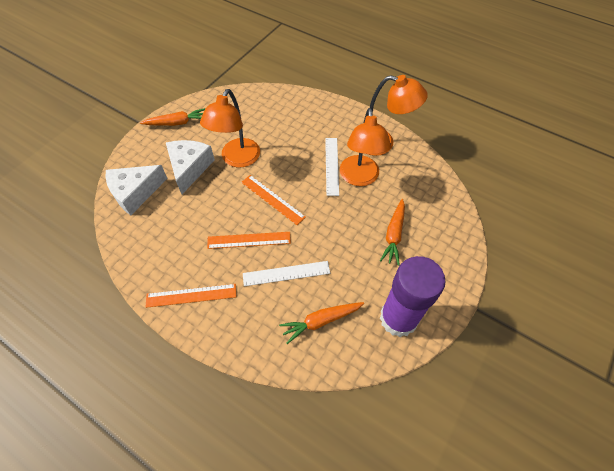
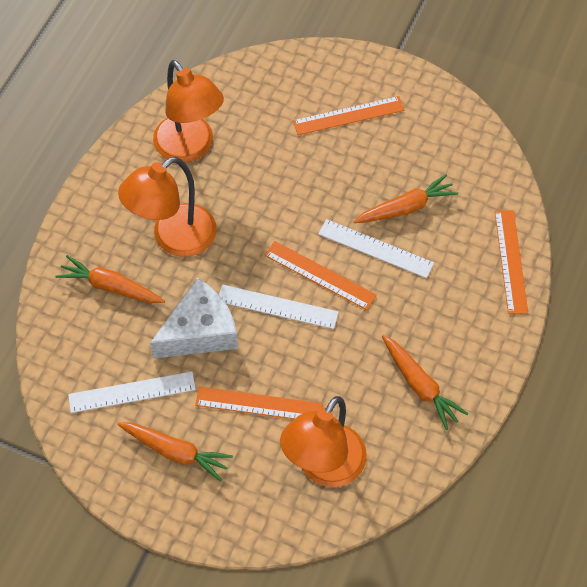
orange carrot: 3 -> 4
orange ruler: 3 -> 4
purple glue stick: 1 -> 0
white cheese: 2 -> 1
white ruler: 2 -> 3

